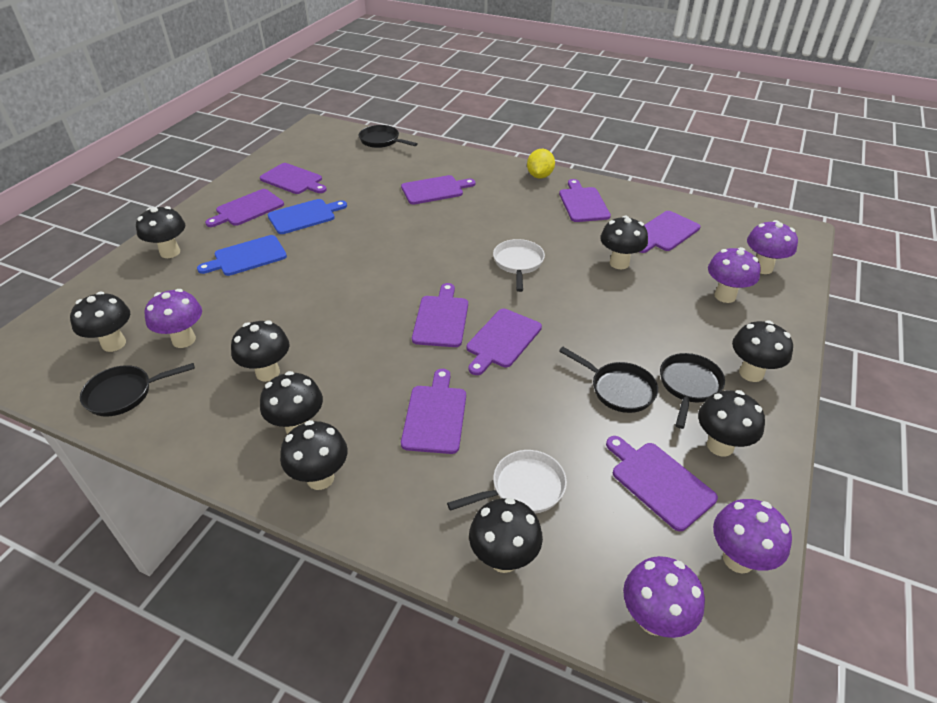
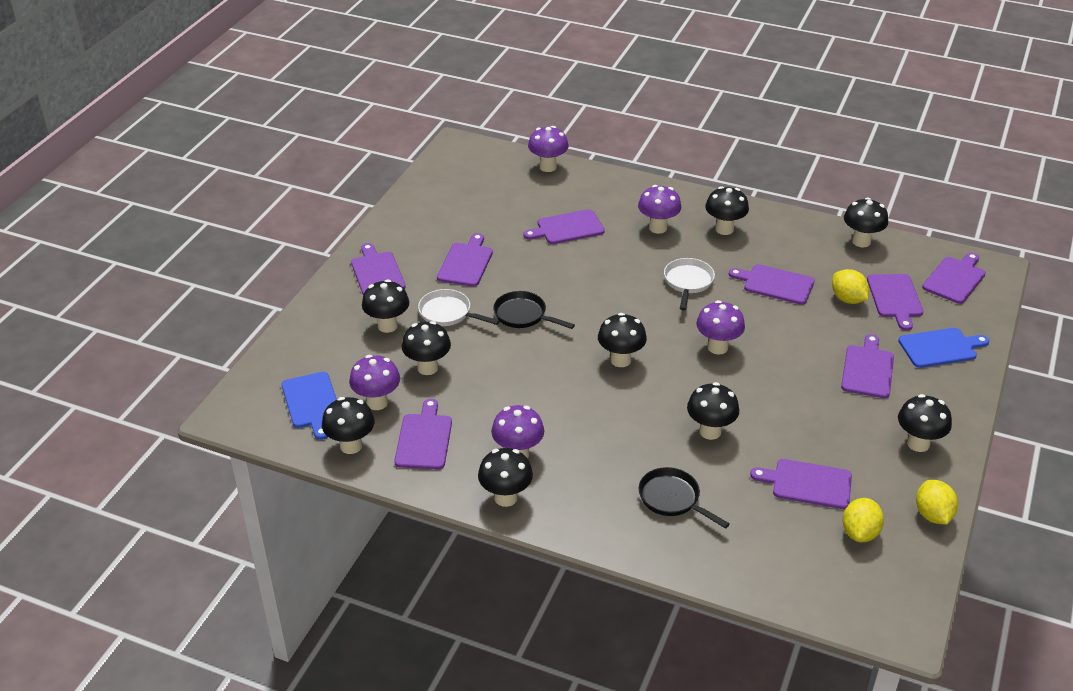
black pan: 4 -> 2
yellow lemon: 1 -> 3

